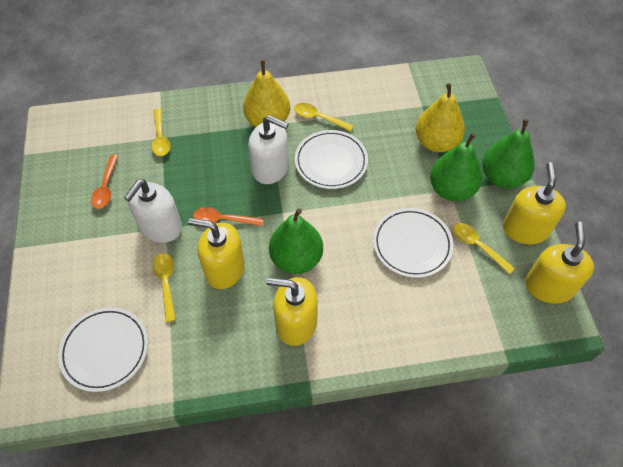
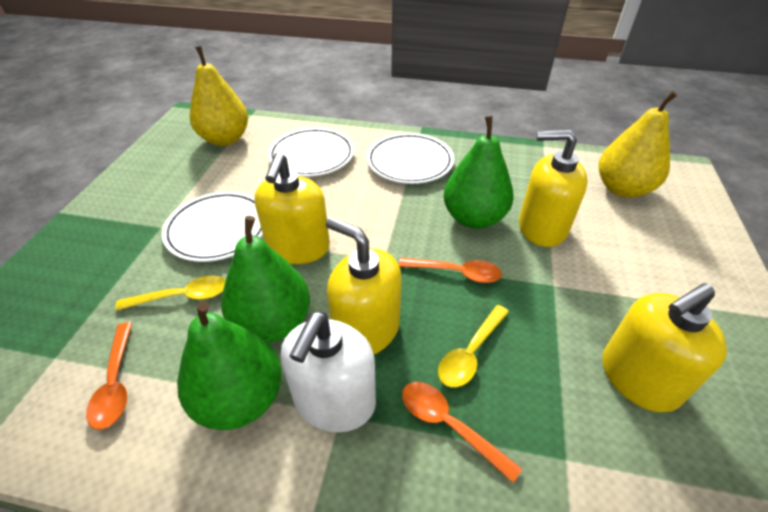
orange spoon: 2 -> 3
white soap dispenser: 2 -> 1
yellow spoon: 4 -> 2

